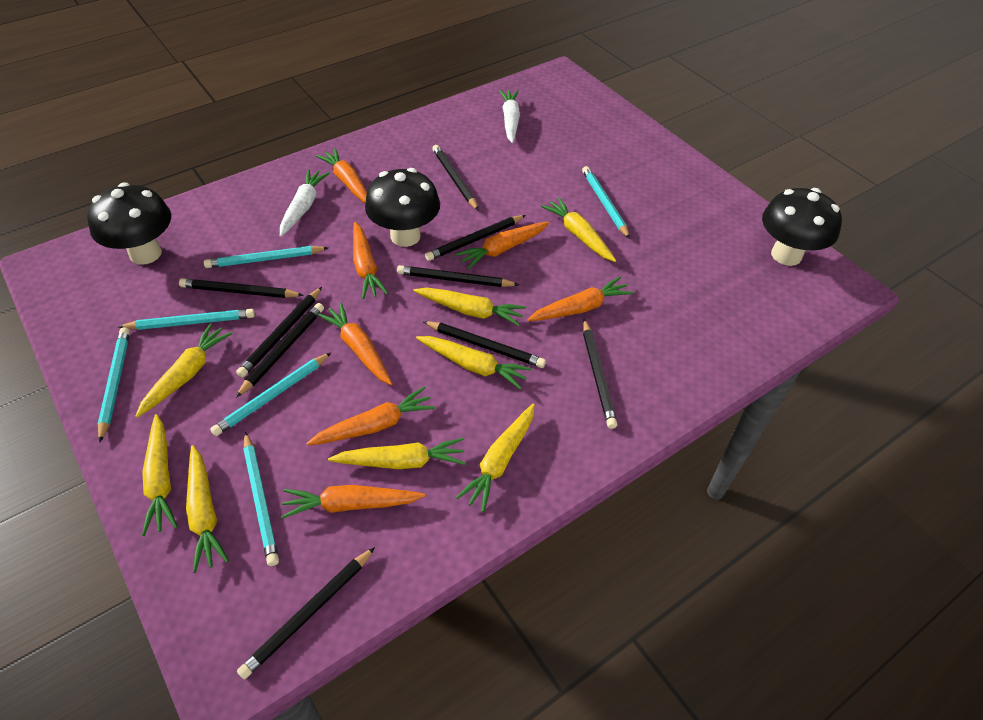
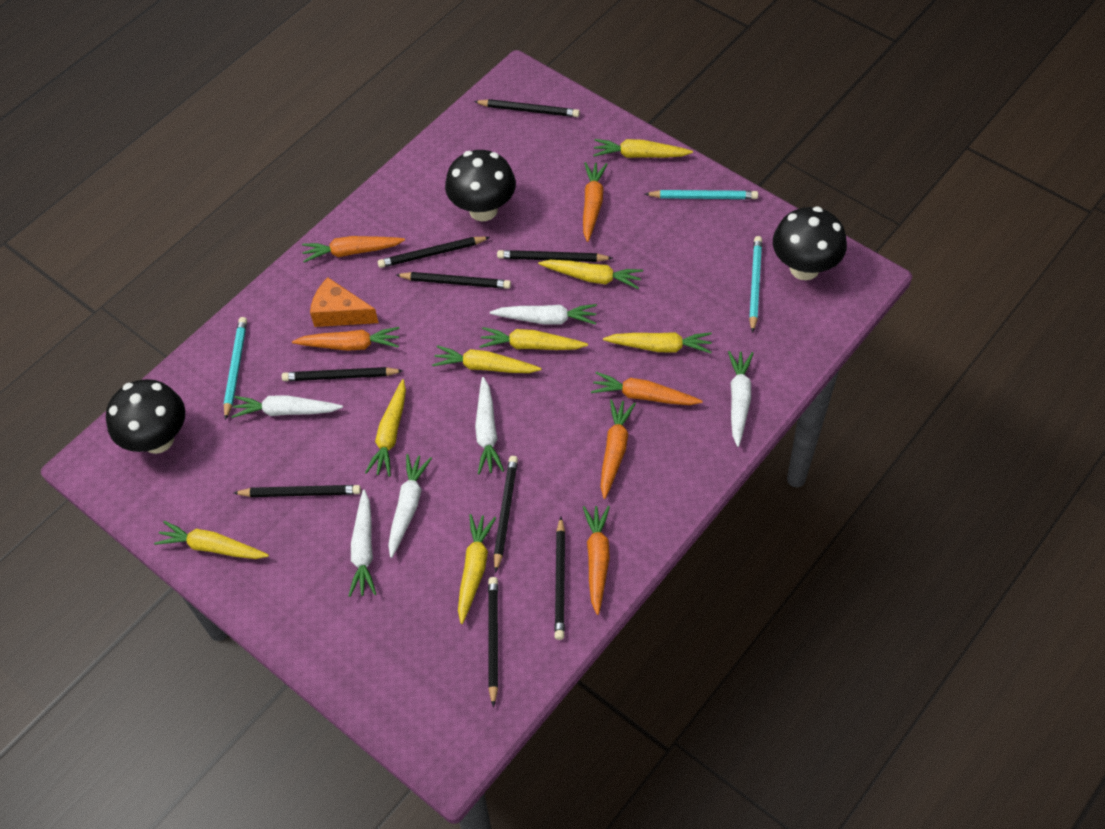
orange carrot: 7 -> 6
orange cheese: 0 -> 1
turquoise pencil: 6 -> 3
white carrot: 2 -> 6

